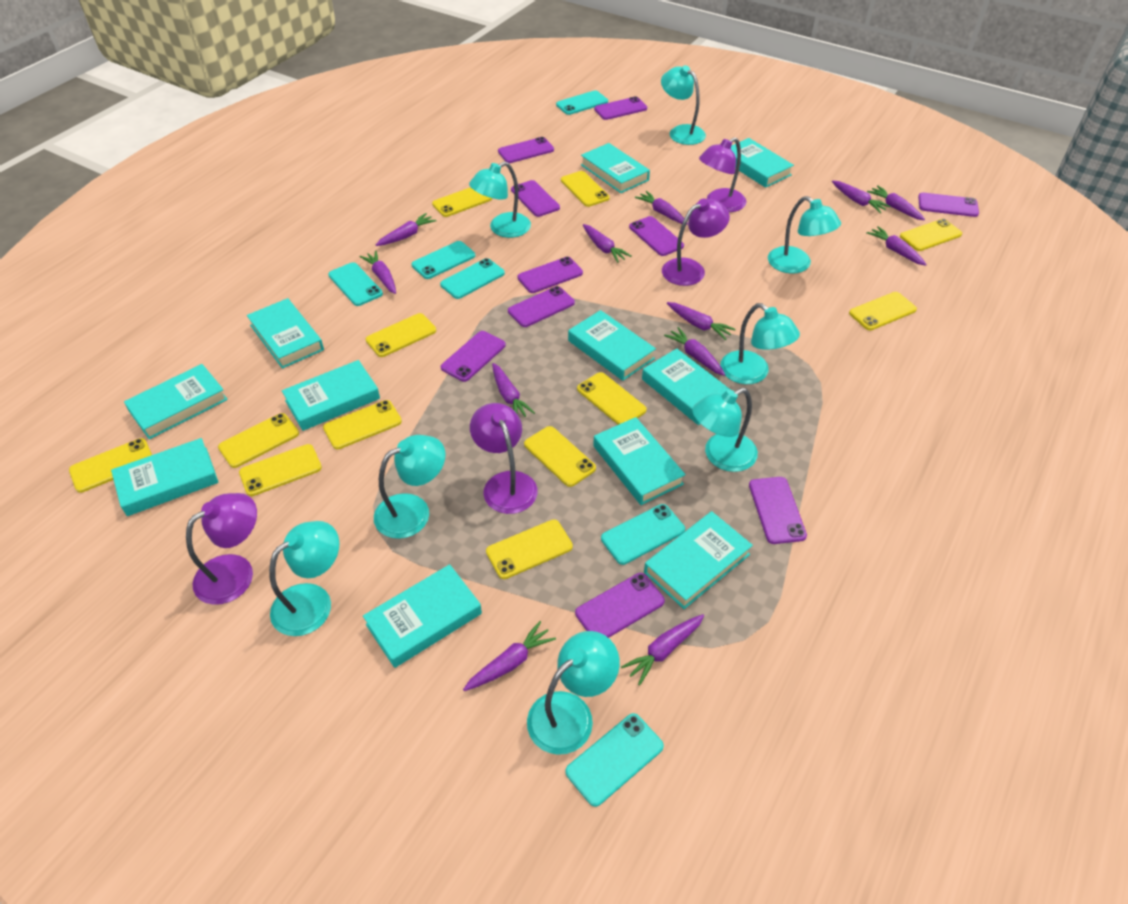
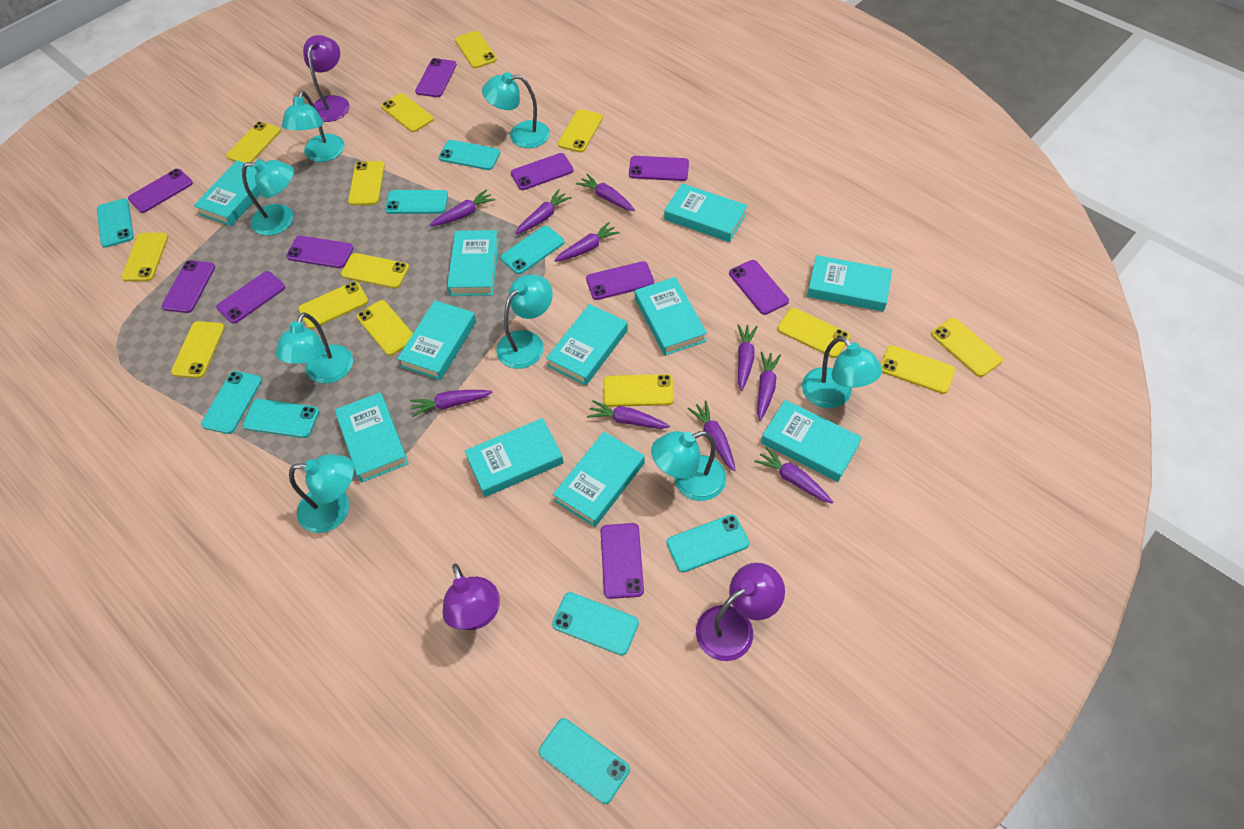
purple carrot: 12 -> 10
purple lamp: 4 -> 3
turquoise phone: 6 -> 9
yellow phone: 12 -> 14

